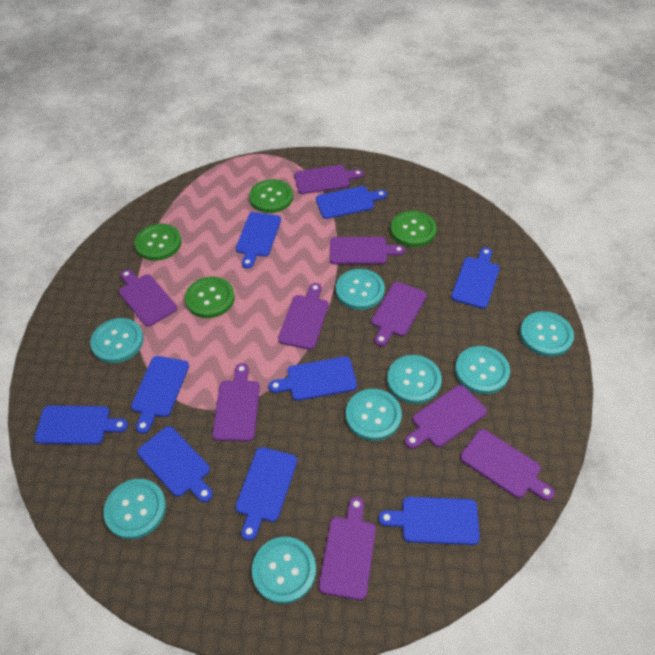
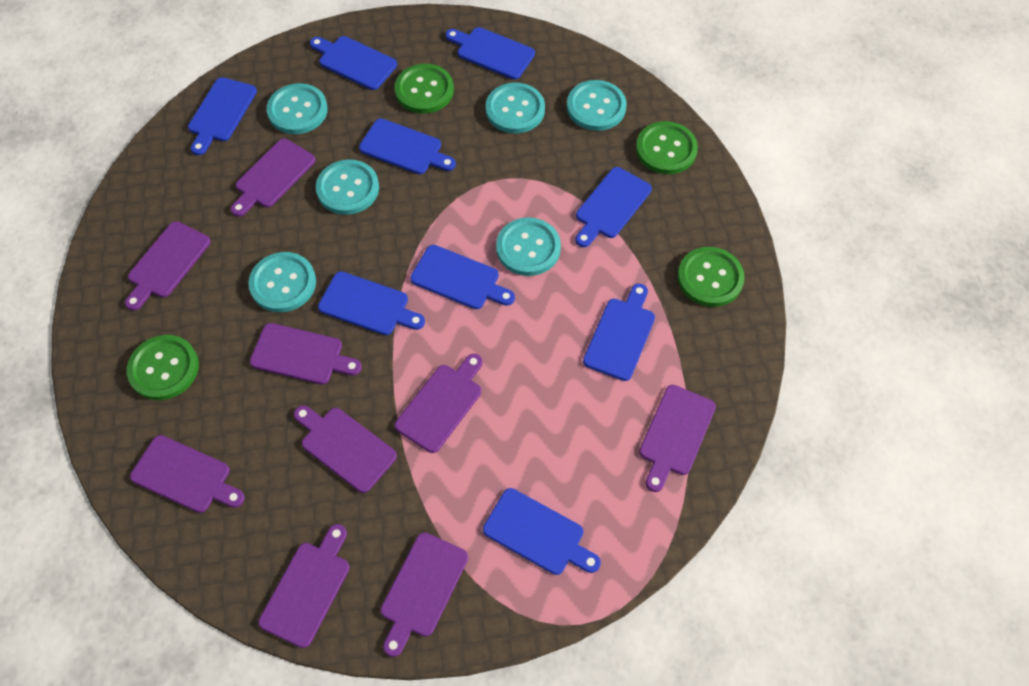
turquoise button: 8 -> 6

